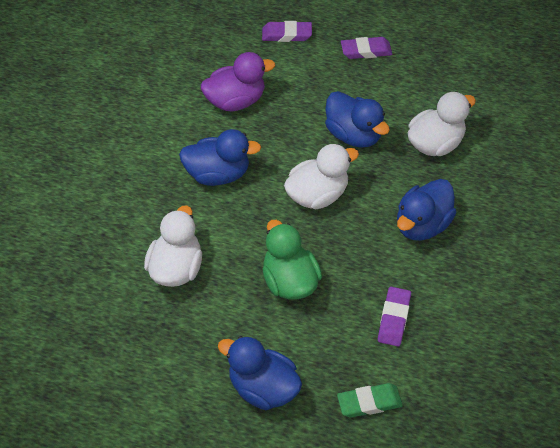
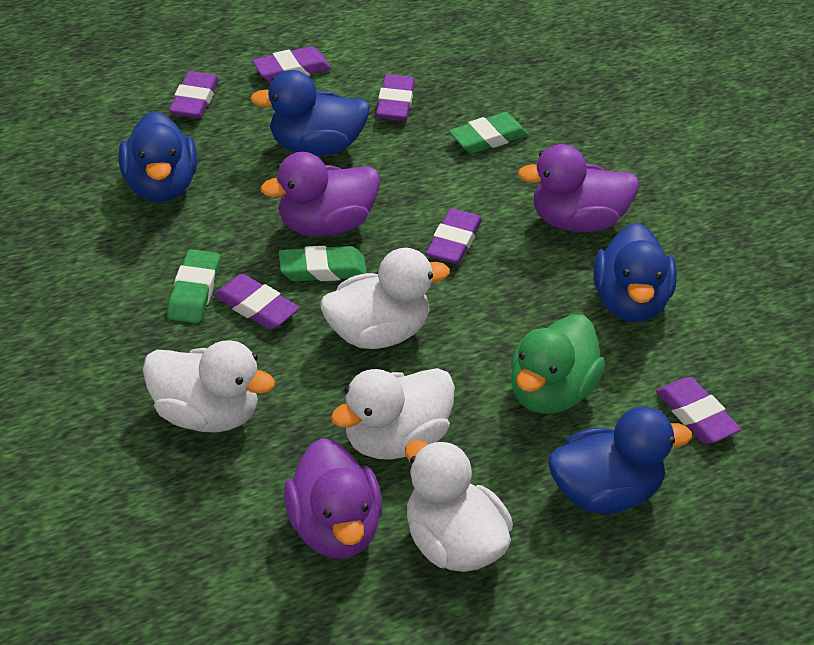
green eraser: 1 -> 3
purple duck: 1 -> 3
purple eraser: 3 -> 6
white duck: 3 -> 4

